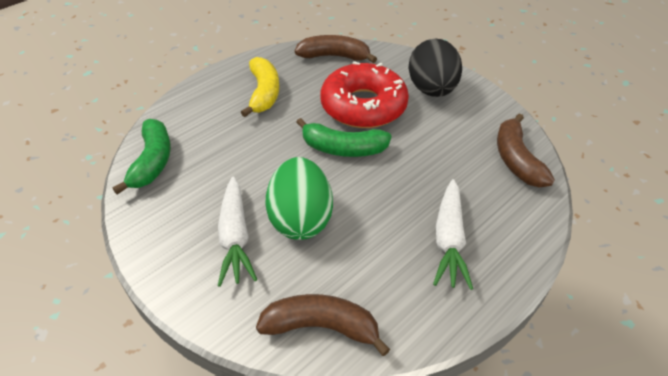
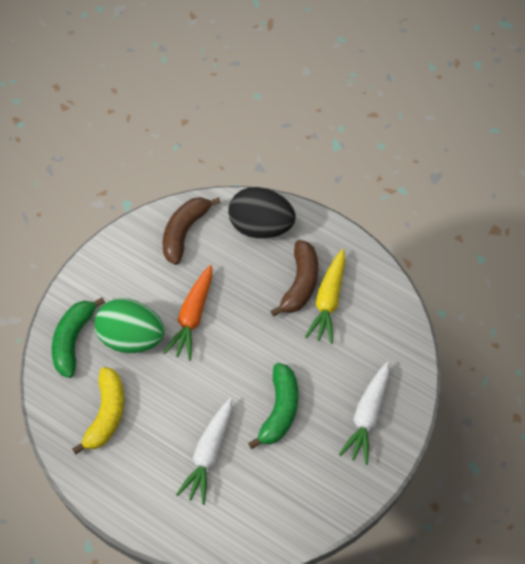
brown banana: 3 -> 2
orange carrot: 0 -> 1
red donut: 1 -> 0
yellow carrot: 0 -> 1

